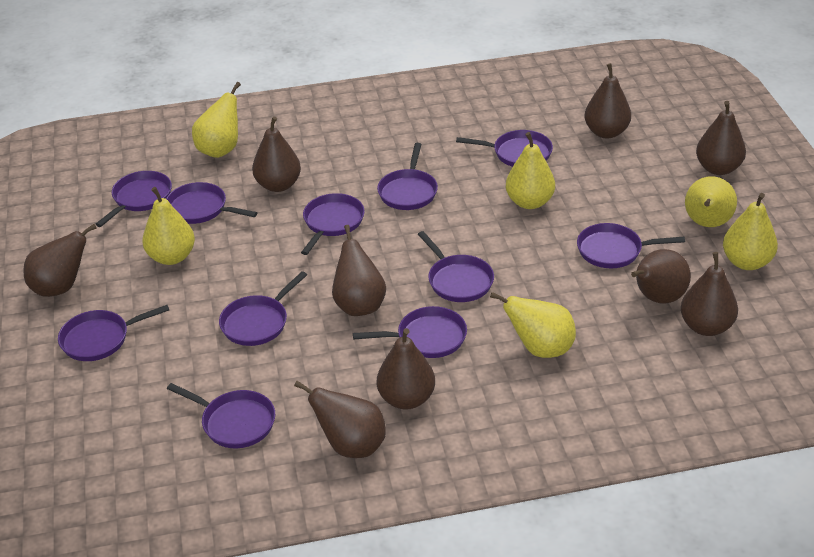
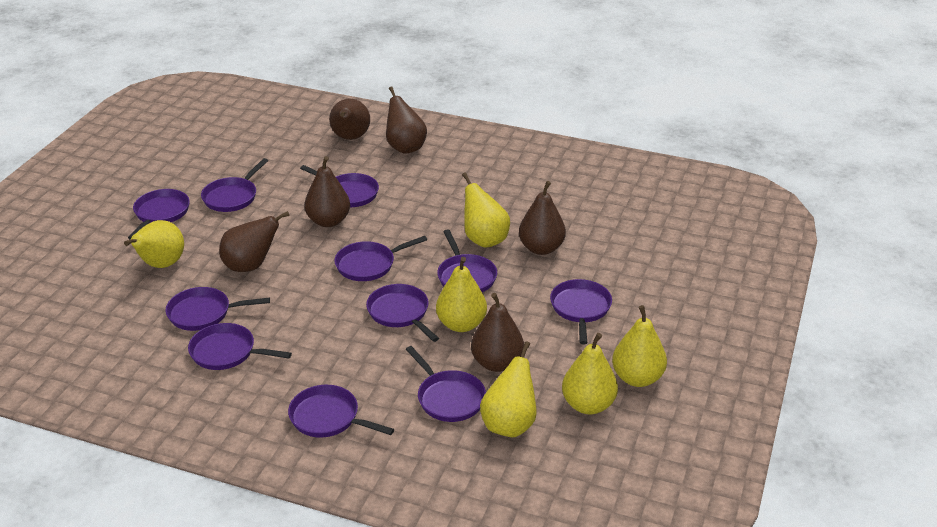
brown pear: 9 -> 6

